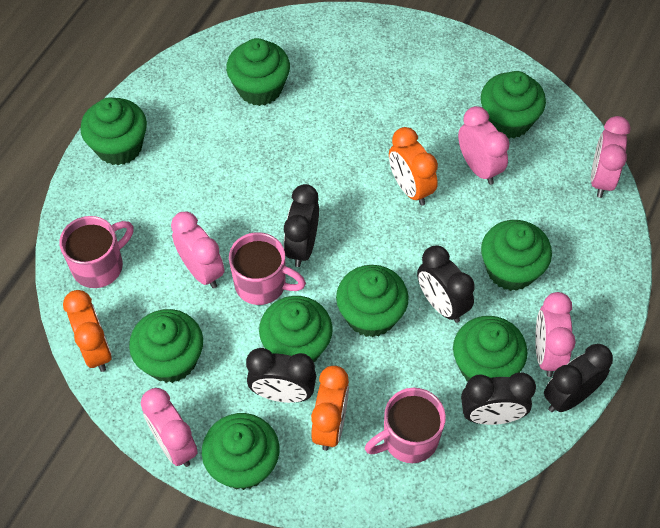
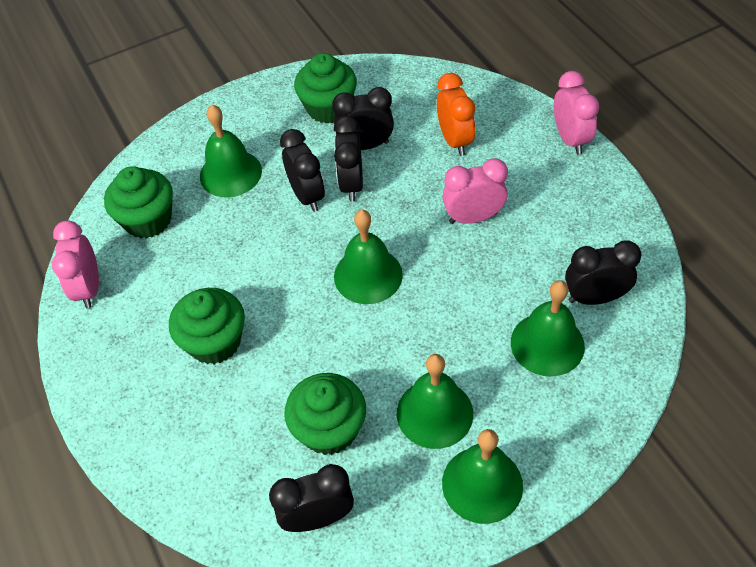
green bell: 0 -> 5
green cupcake: 9 -> 4
orange clock: 3 -> 1
pink clock: 5 -> 3
pink mug: 3 -> 0

